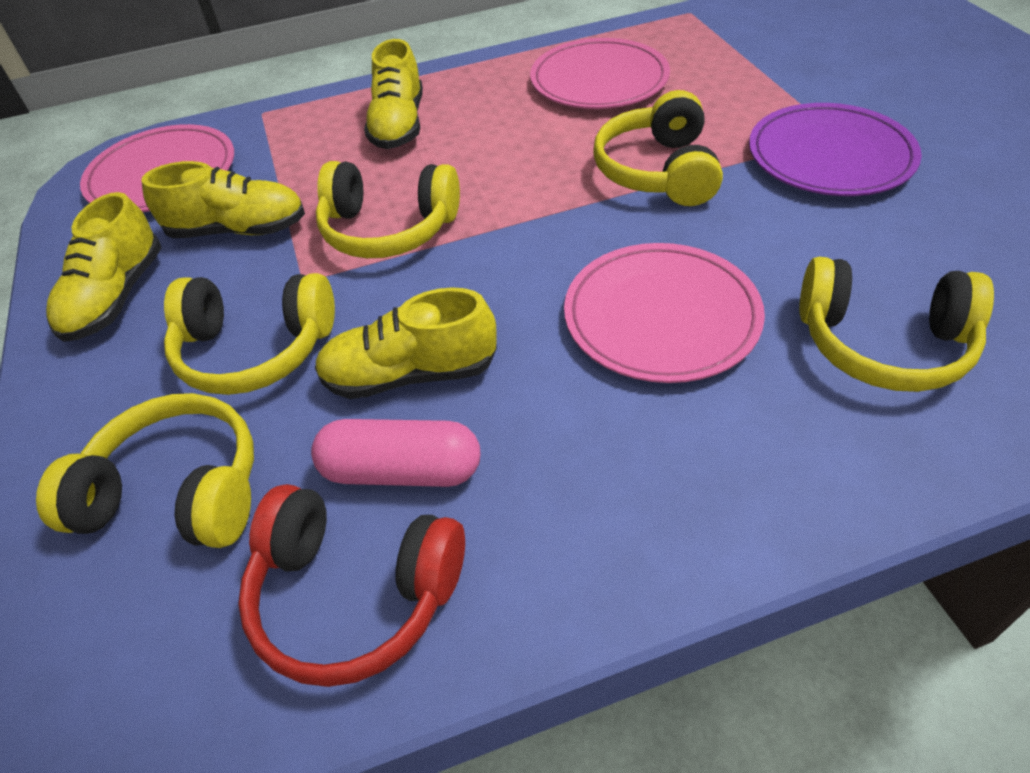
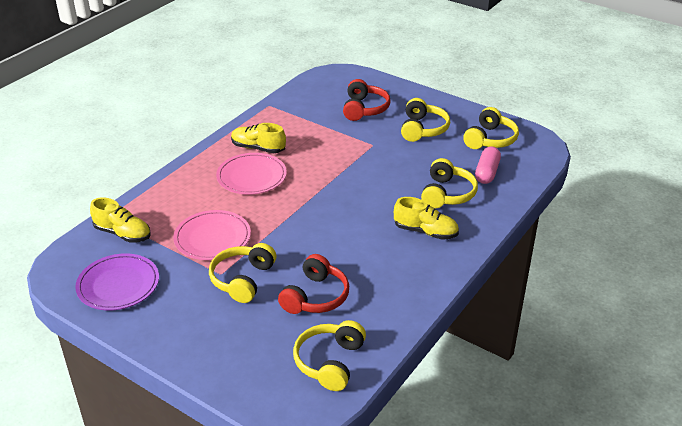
pink plate: 3 -> 2
red headphones: 1 -> 2
yellow shoe: 4 -> 3

